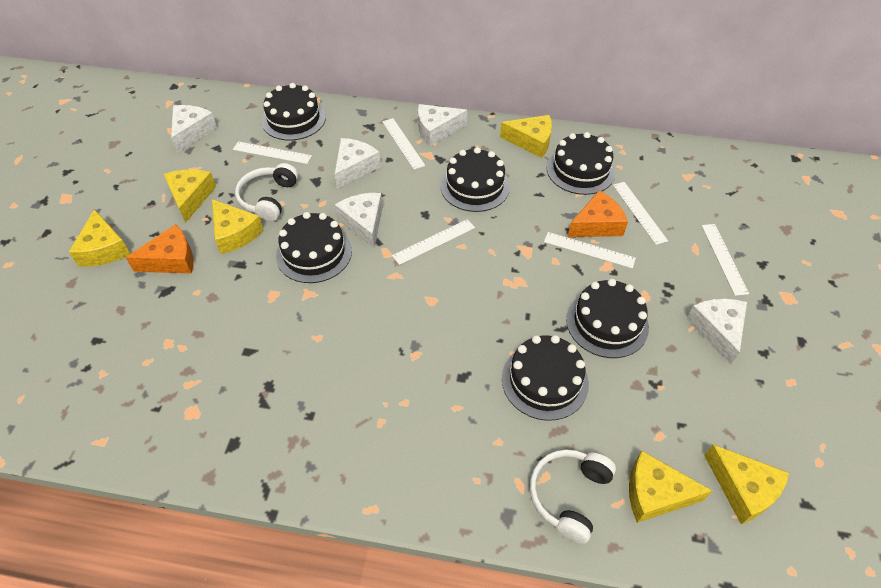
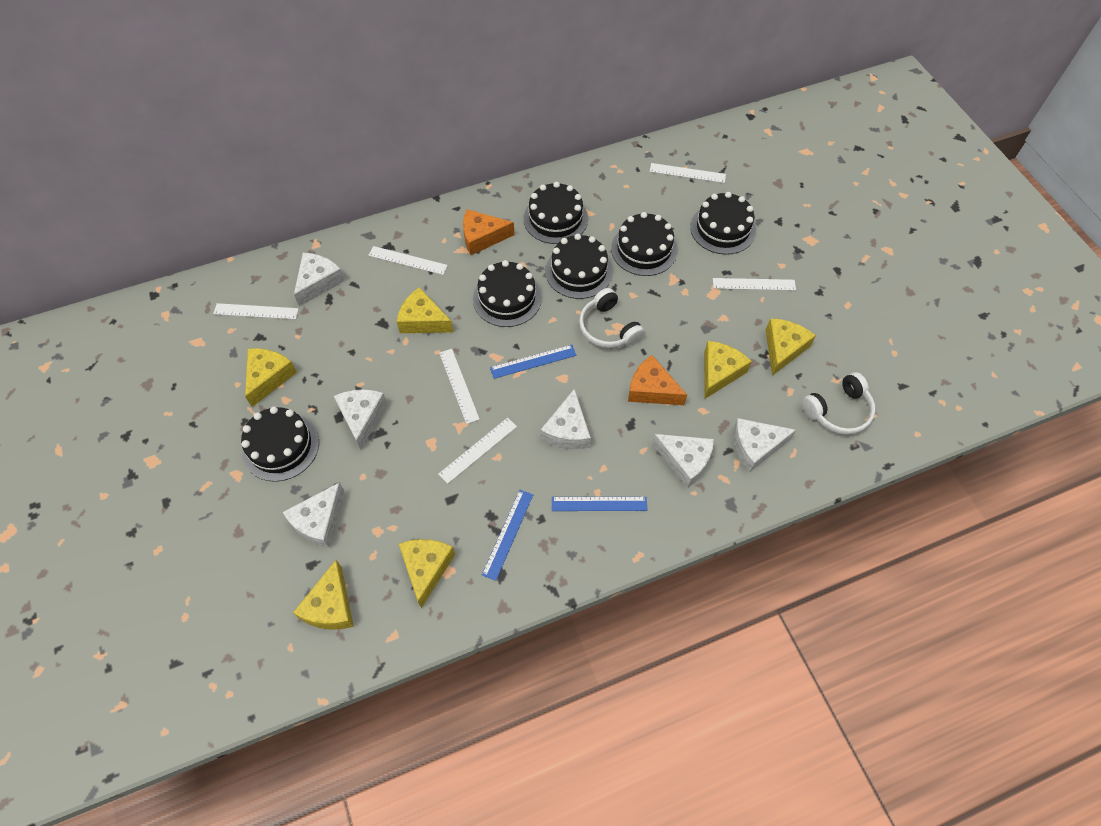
blue ruler: 0 -> 3
white cheese: 5 -> 6

